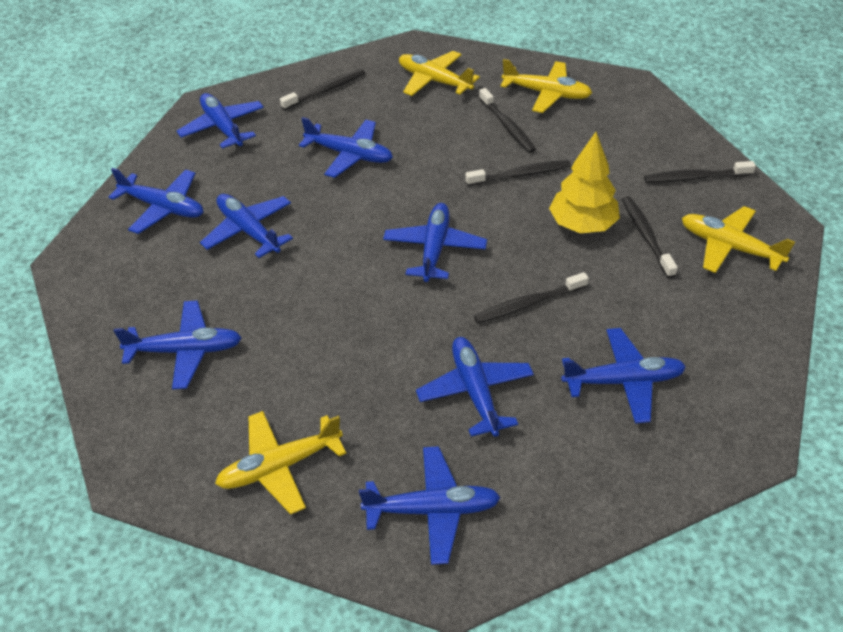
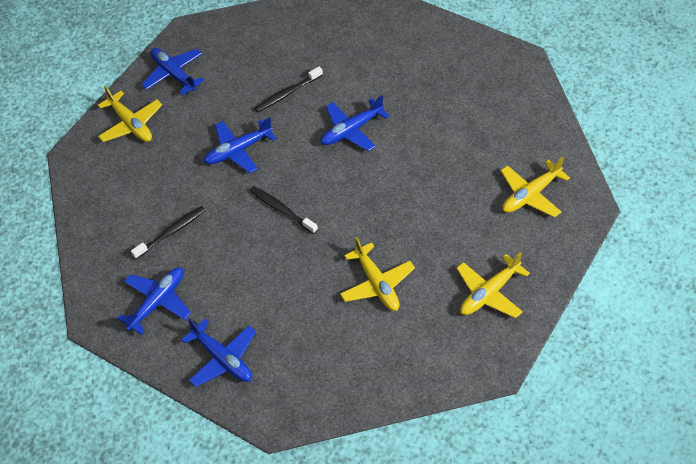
black toothbrush: 6 -> 3
blue plane: 9 -> 5
yellow tree: 1 -> 0

